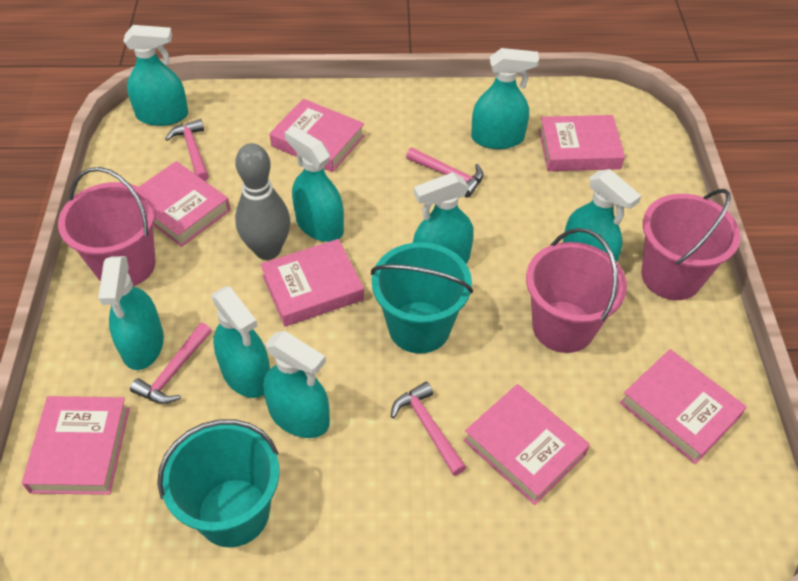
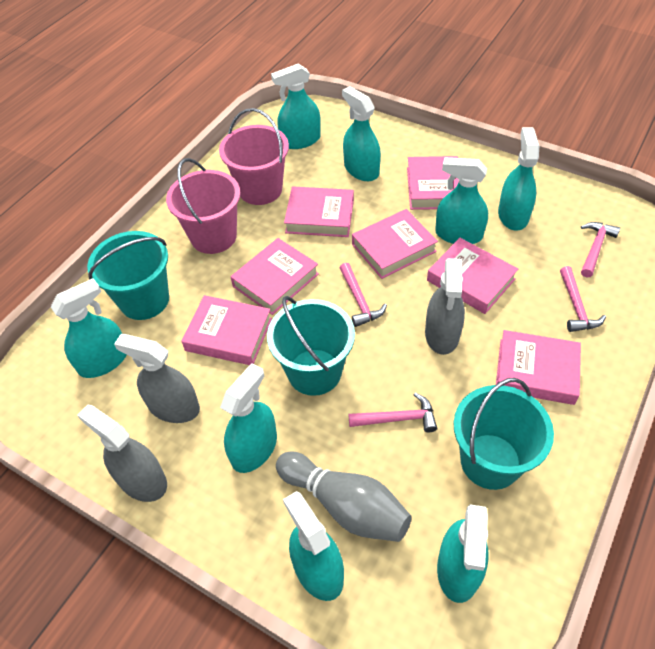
grey spray bottle: 0 -> 3
pink bucket: 3 -> 2
turquoise bucket: 2 -> 3

